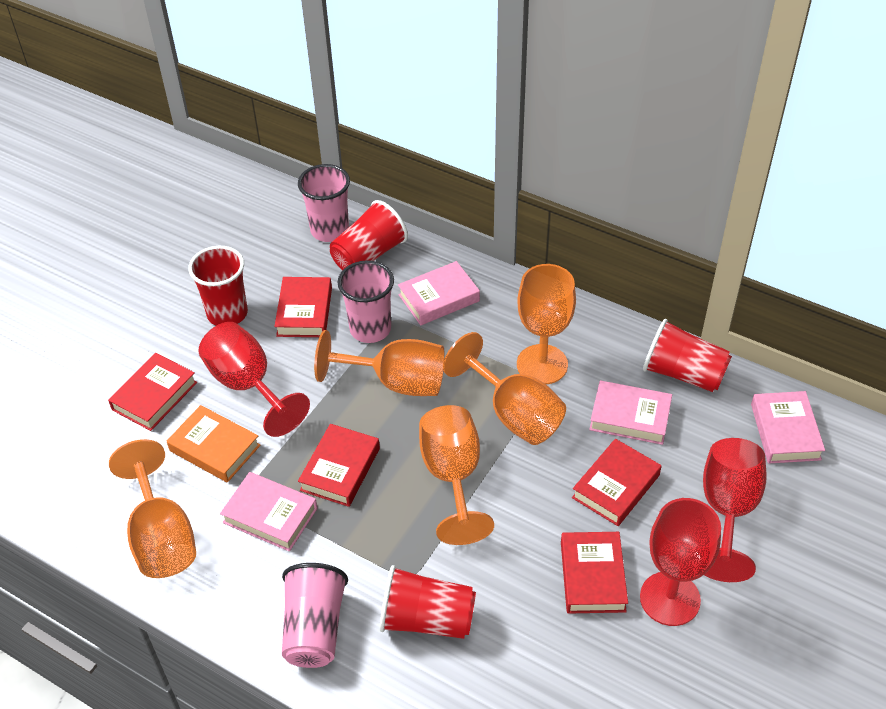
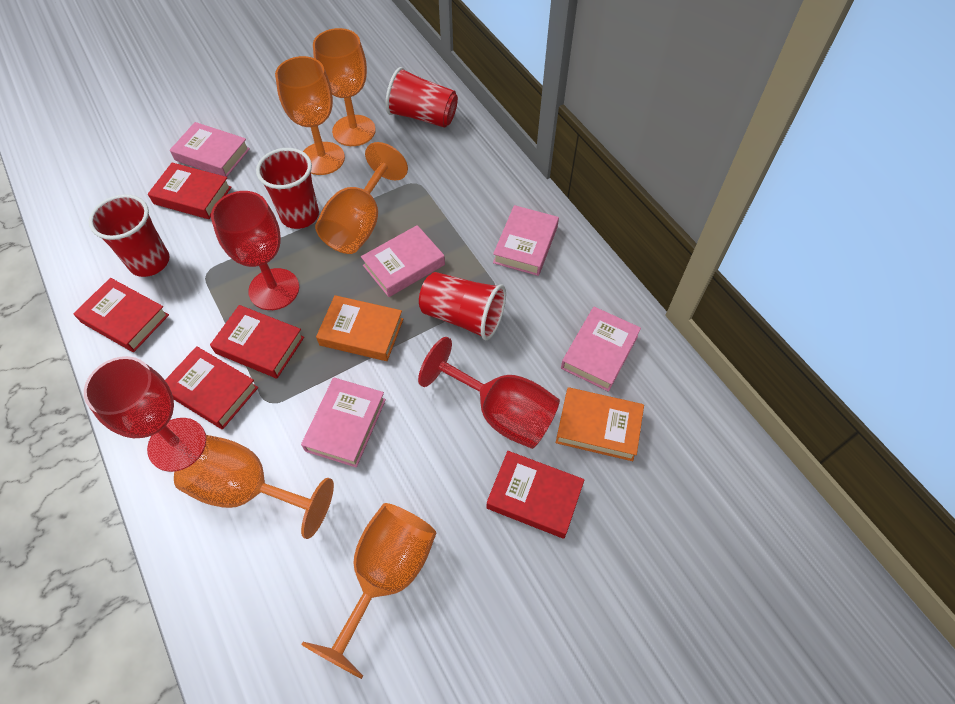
orange book: 1 -> 2
pink book: 4 -> 5
pink cup: 3 -> 0

